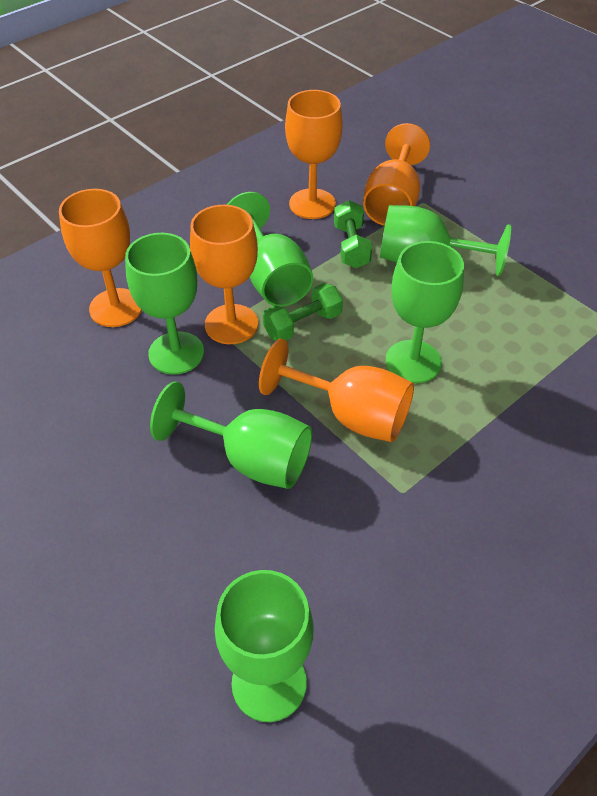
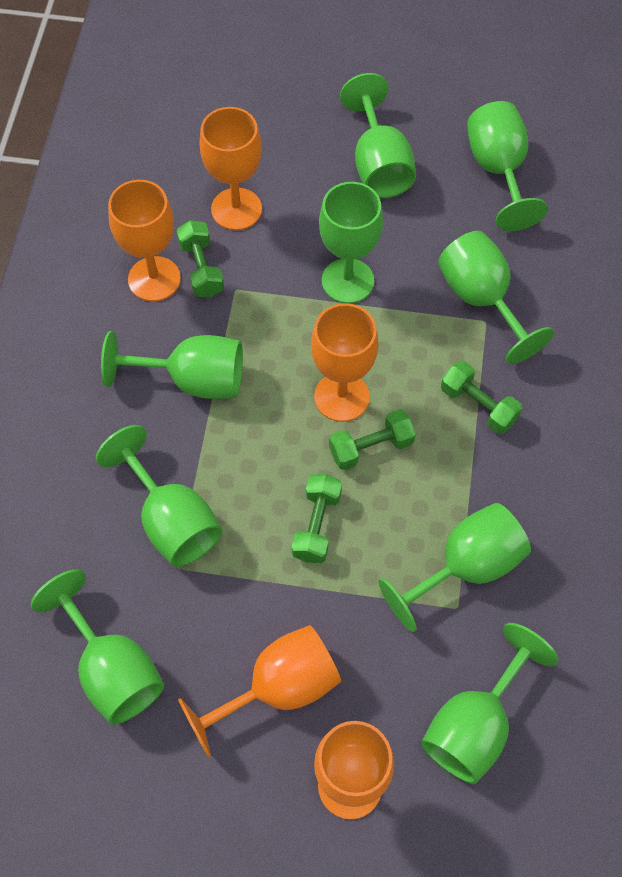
green dumbbell: 2 -> 4
green goblet: 6 -> 9

